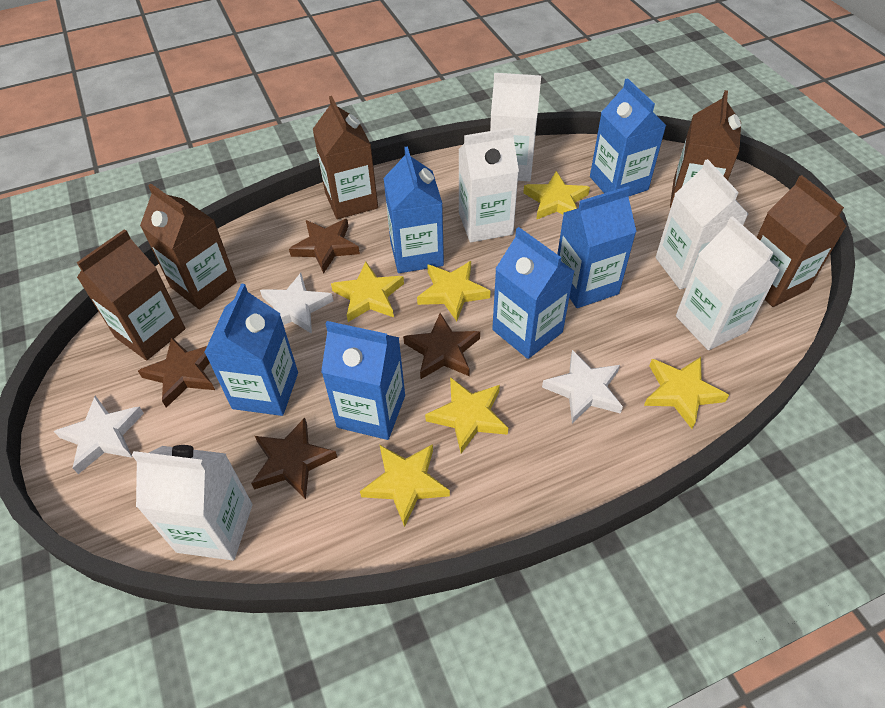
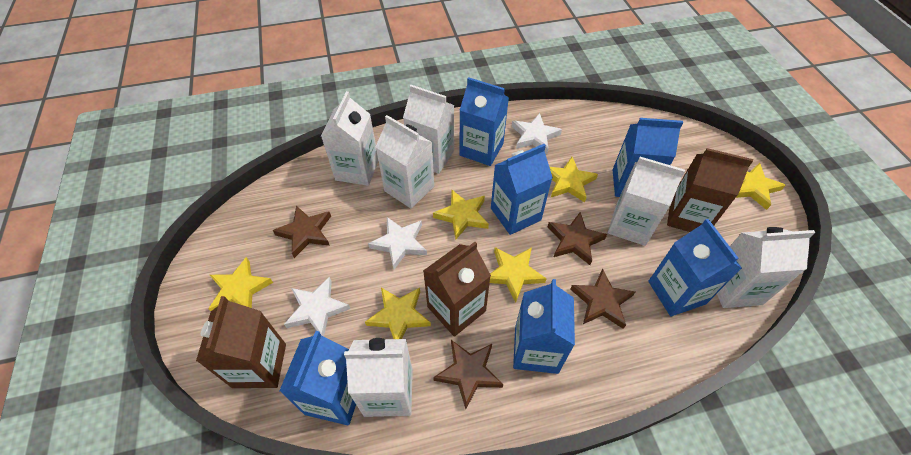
brown carton: 5 -> 3
white carton: 5 -> 6

